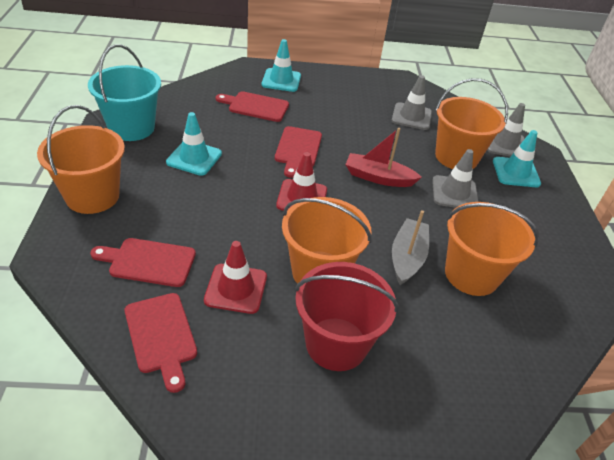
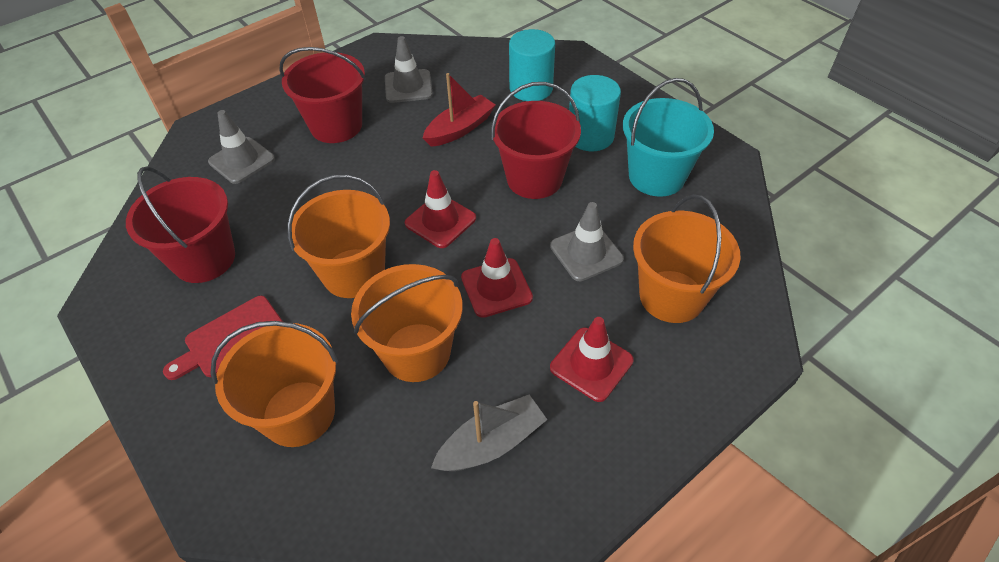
red bucket: 1 -> 3
red cutting board: 4 -> 1
red traffic cone: 2 -> 3
turquoise cylinder: 0 -> 2
turquoise traffic cone: 3 -> 0

